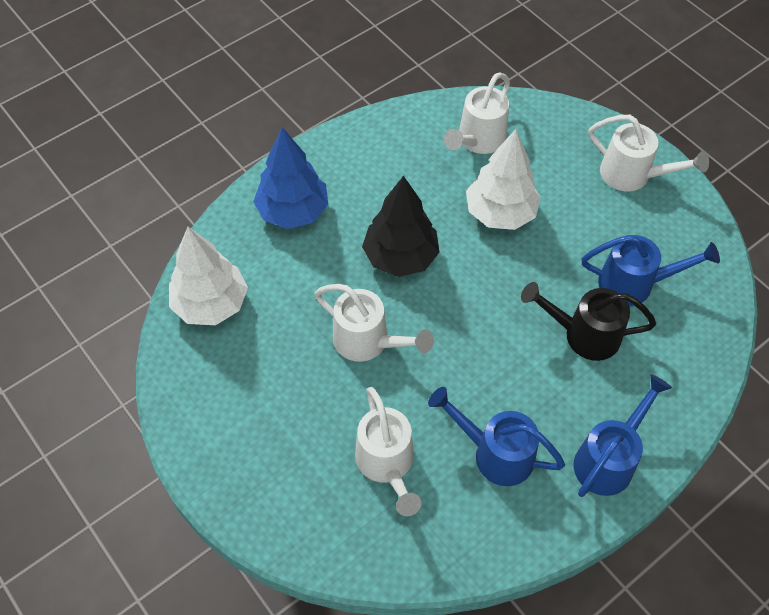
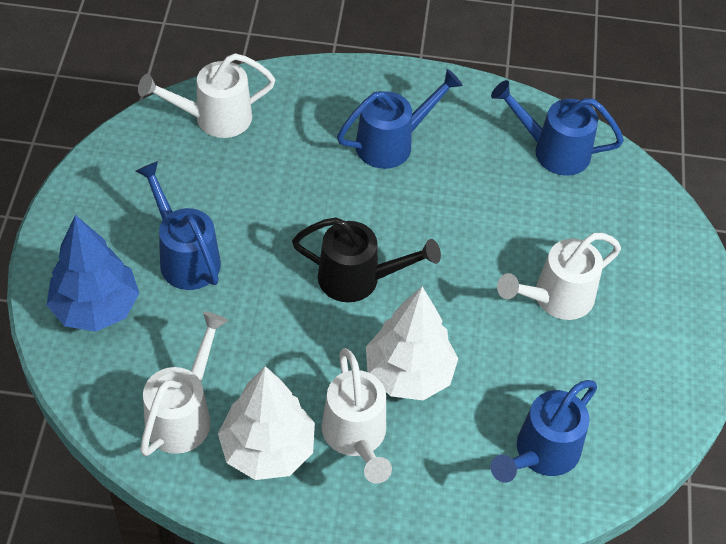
black tree: 1 -> 0
blue watering can: 3 -> 4

